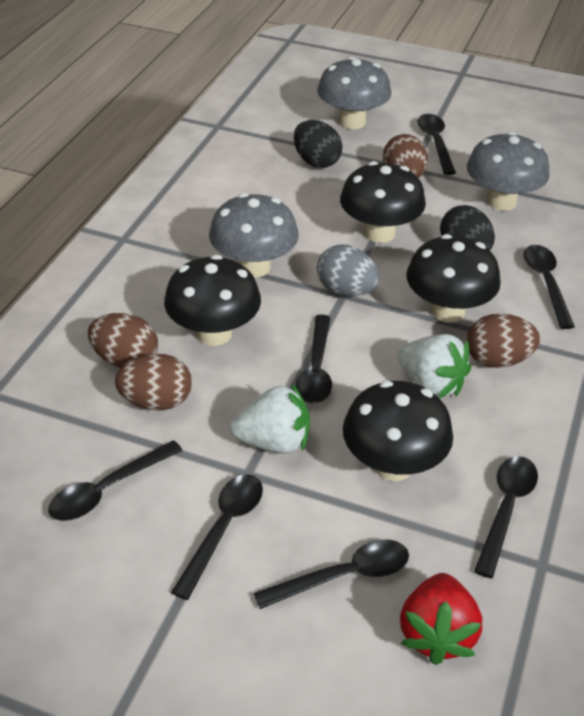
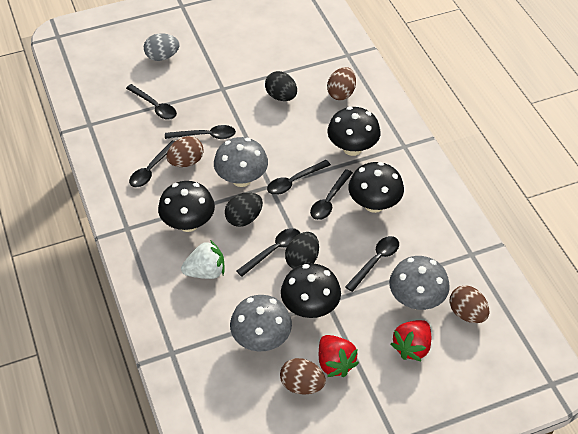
black egg: 2 -> 3
red strawberry: 1 -> 2
white strawberry: 2 -> 1

